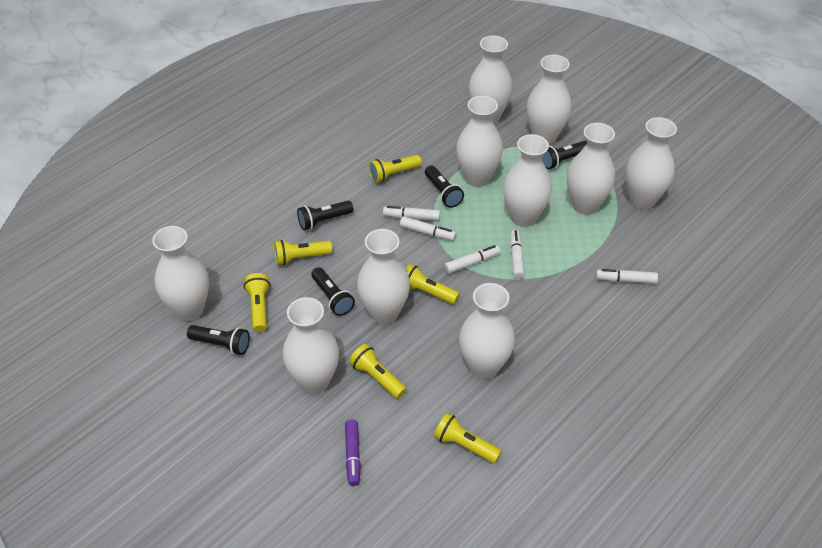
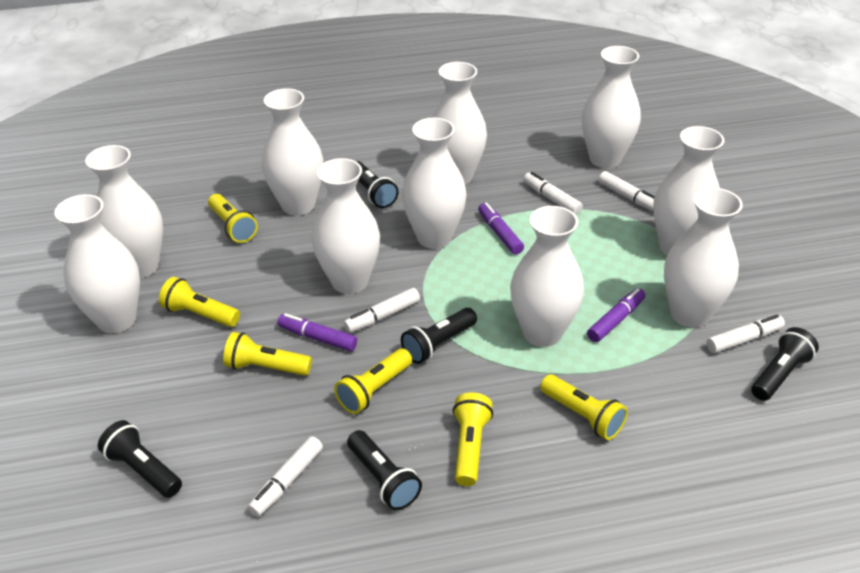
purple marker: 1 -> 3

